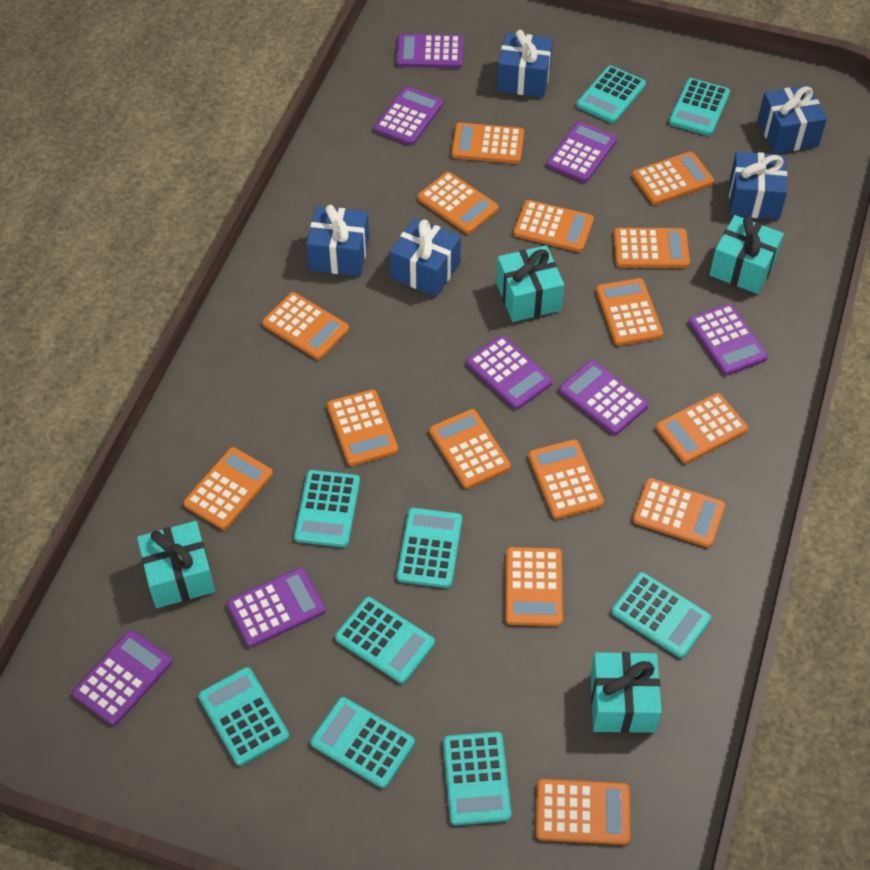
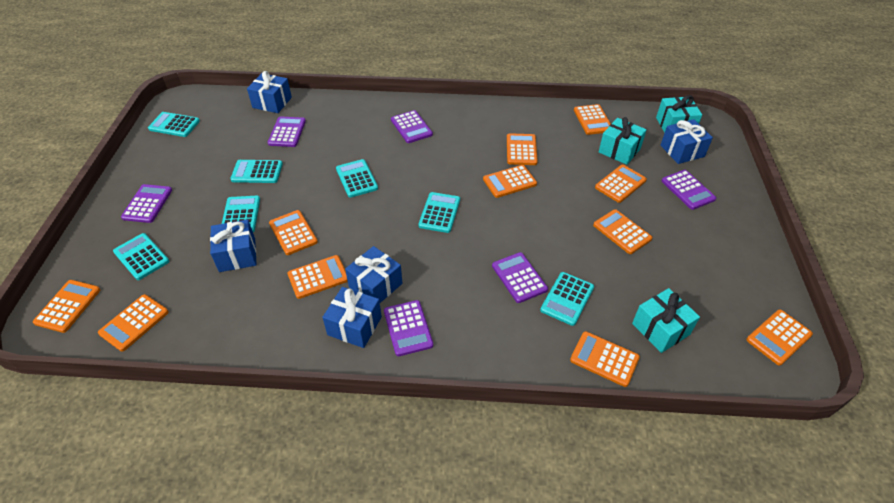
orange calculator: 15 -> 11
purple calculator: 8 -> 6
turquoise calculator: 9 -> 7
turquoise gift: 4 -> 3

